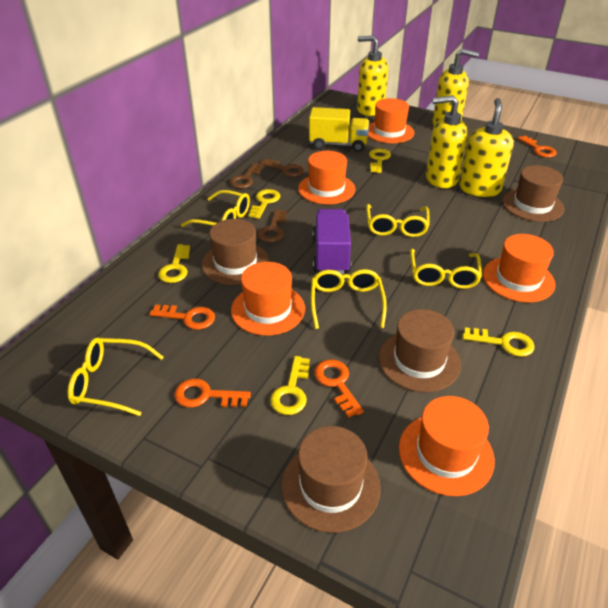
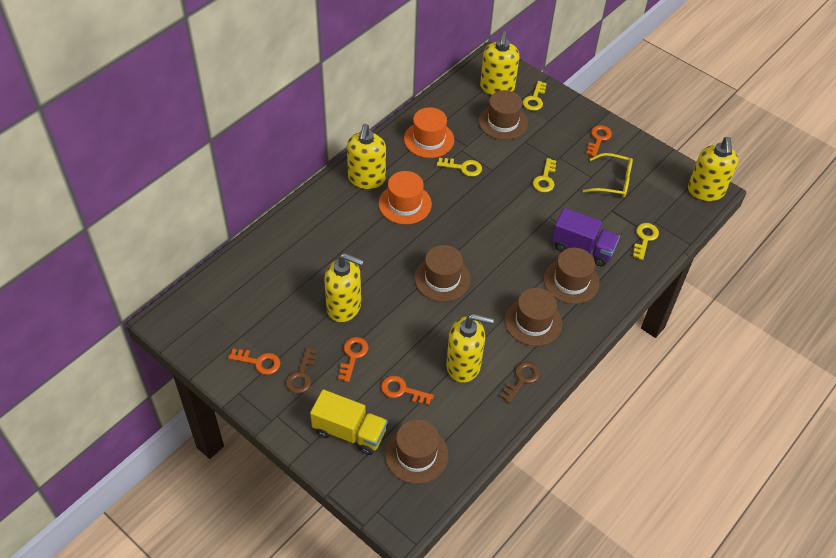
brown hat: 4 -> 5
brown key: 3 -> 2
orange hat: 5 -> 2
yellow glasses: 5 -> 1
yellow key: 5 -> 4
yellow soap dispenser: 4 -> 5

